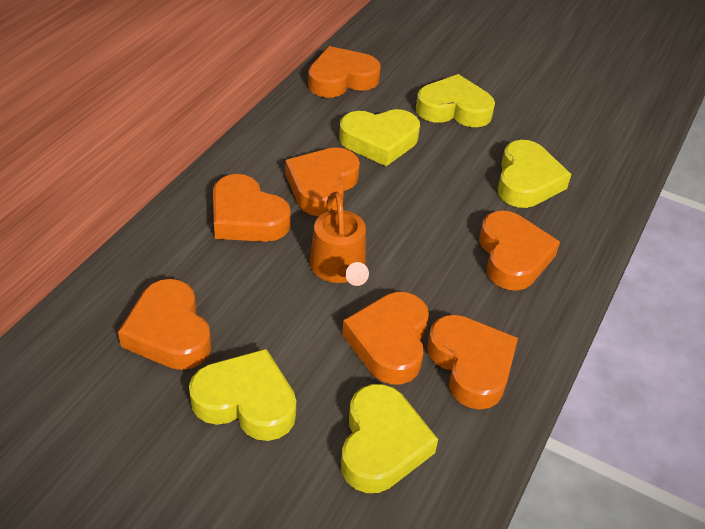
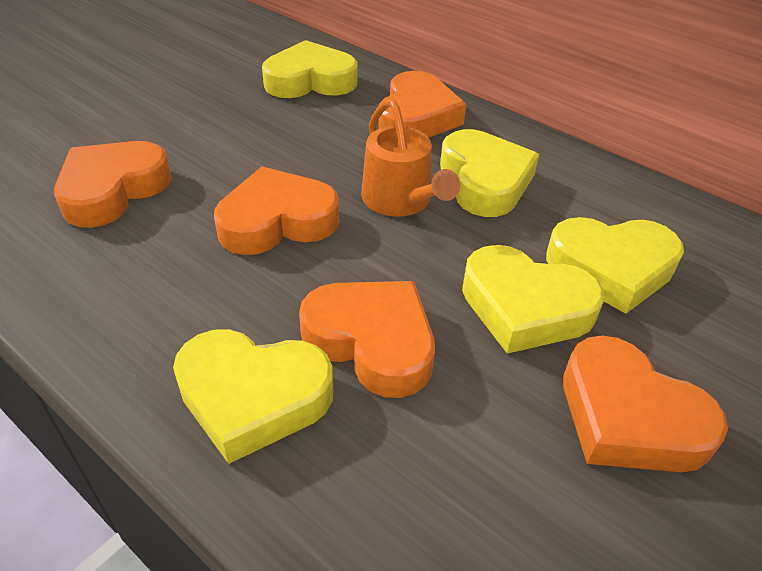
orange heart: 7 -> 5

